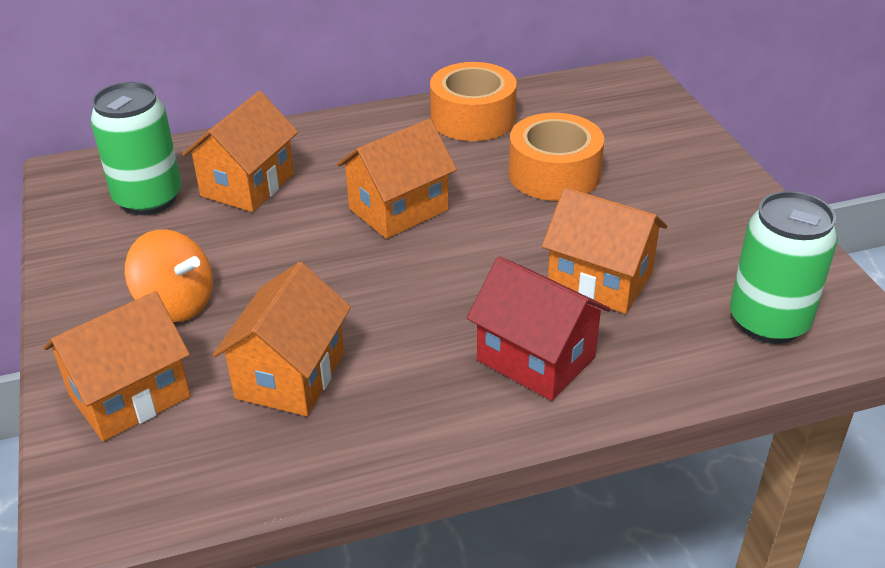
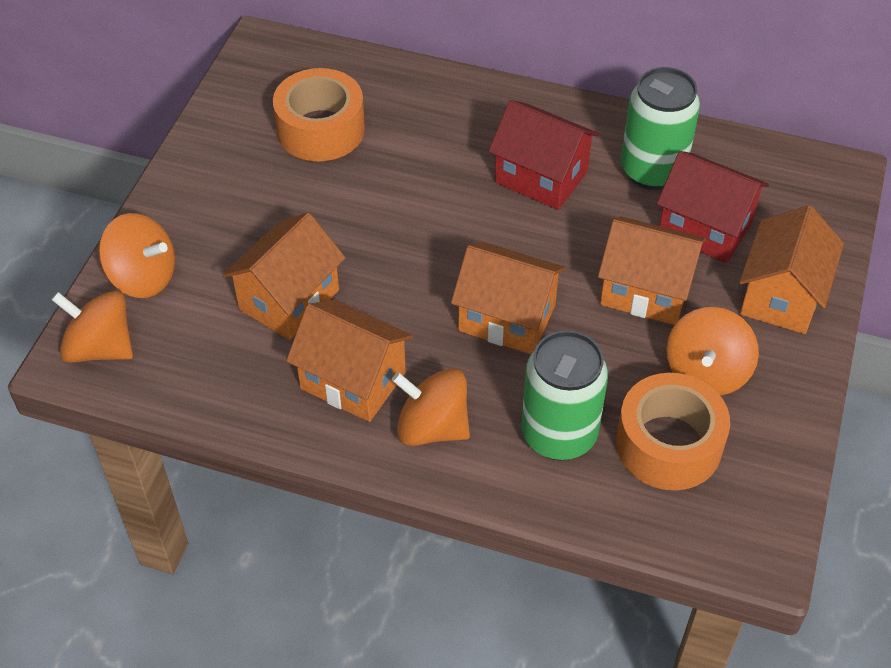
orange spinning top: 1 -> 4
red house: 1 -> 2

